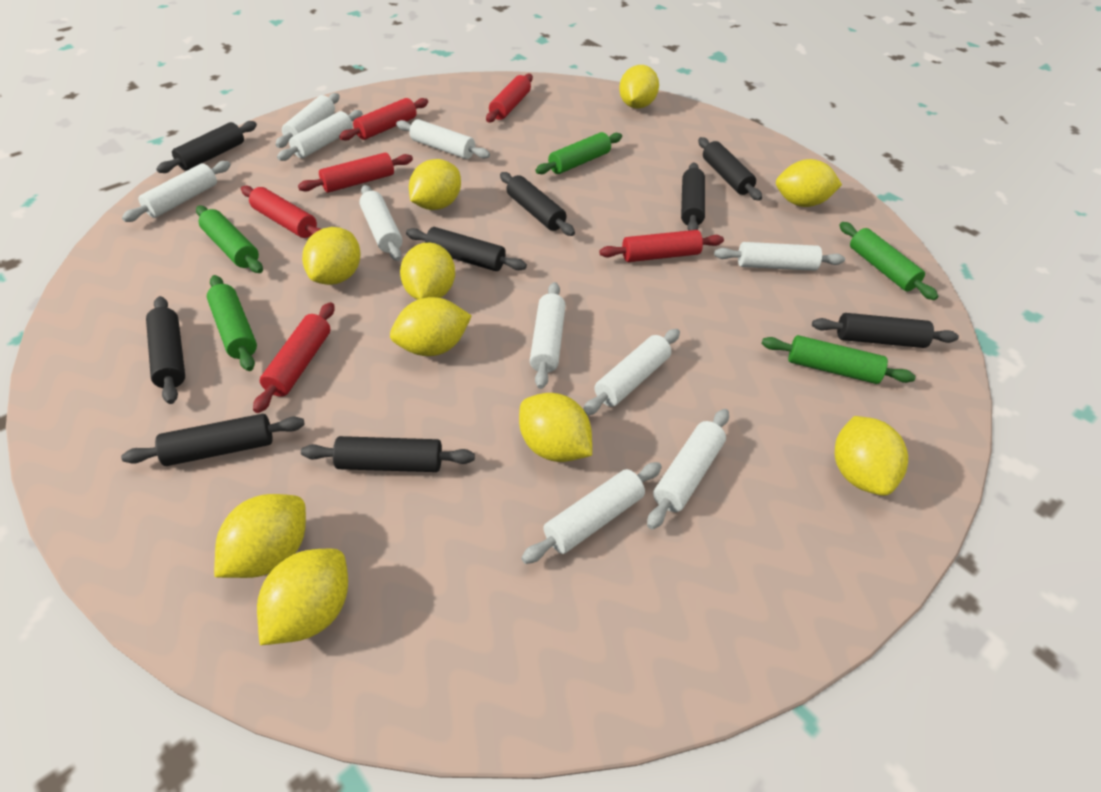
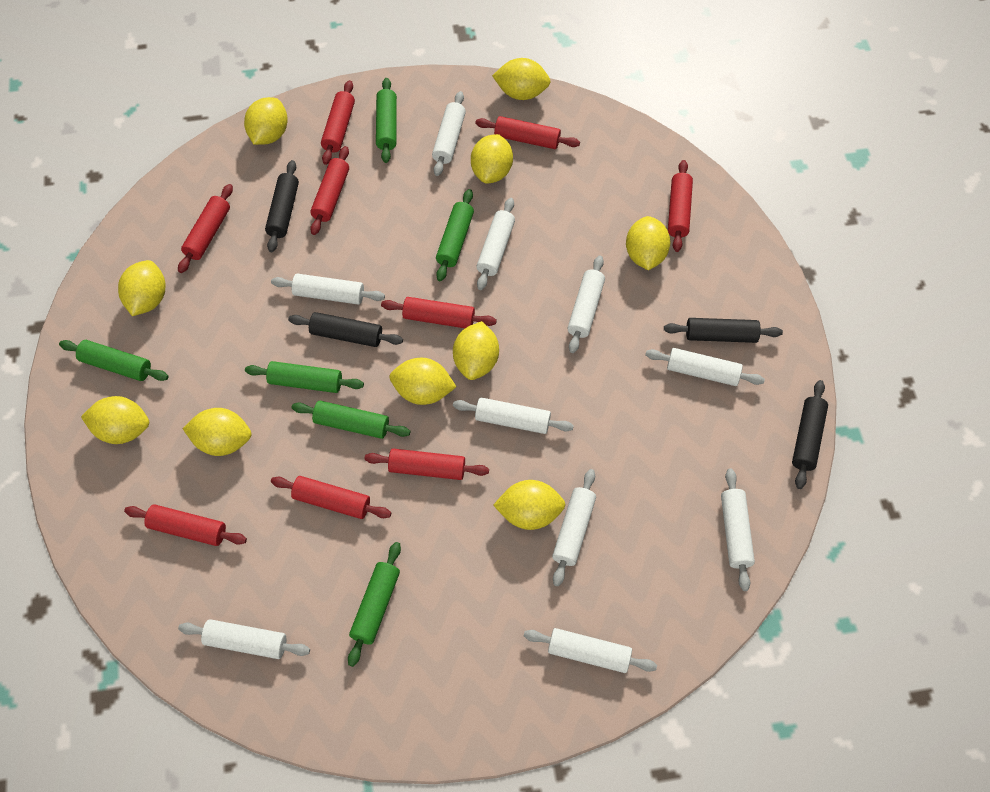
black rolling pin: 9 -> 4
green rolling pin: 5 -> 6
red rolling pin: 6 -> 9

